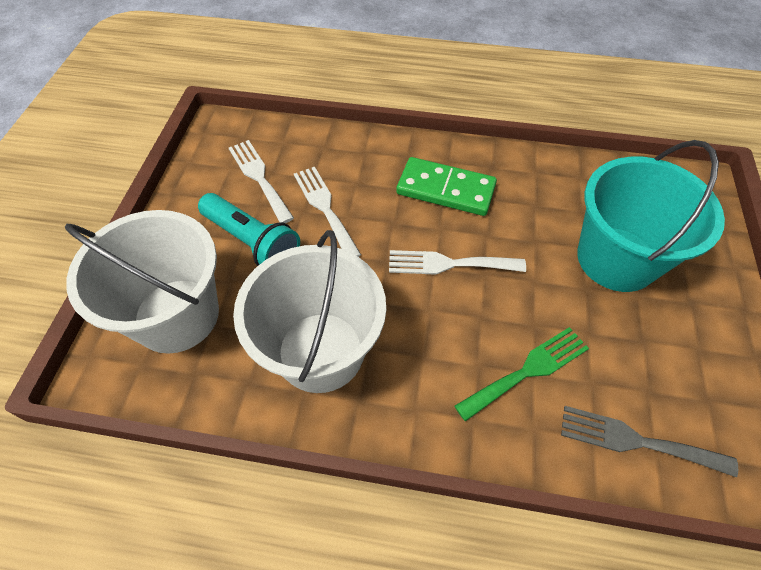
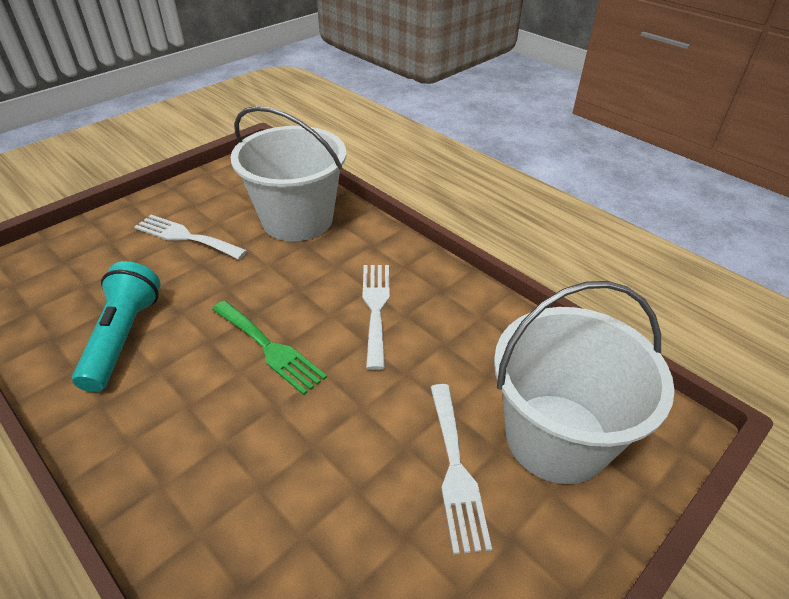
green domino: 1 -> 0
grey fork: 1 -> 0
turquoise bucket: 1 -> 0

